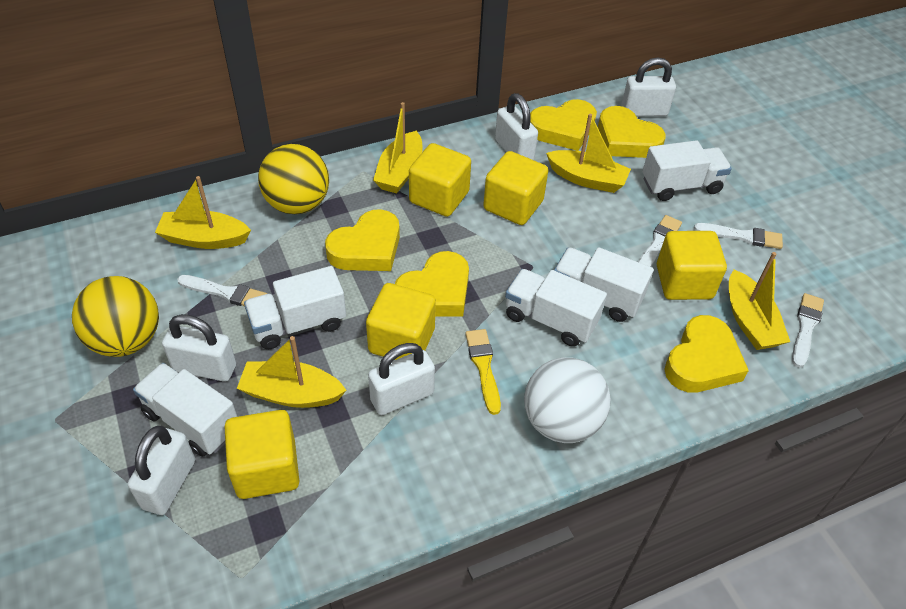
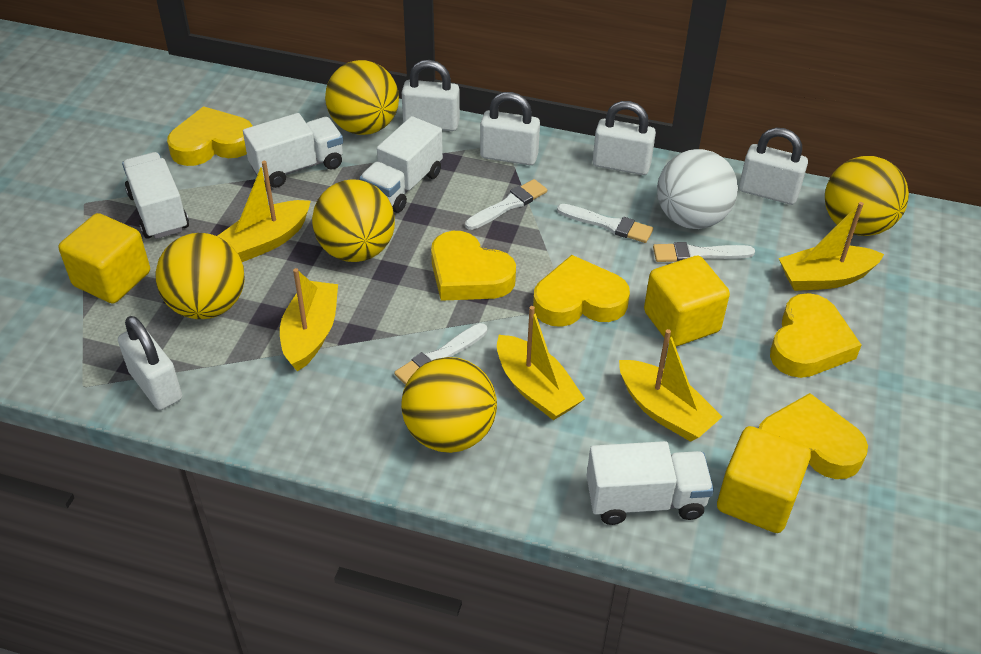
white truck: 5 -> 4
yellow ball: 2 -> 5
yellow brush: 1 -> 0
yellow cube: 5 -> 3

